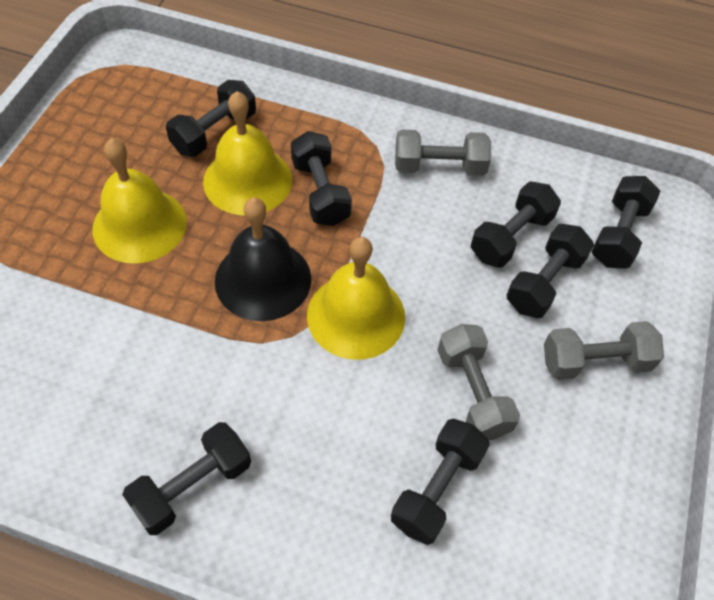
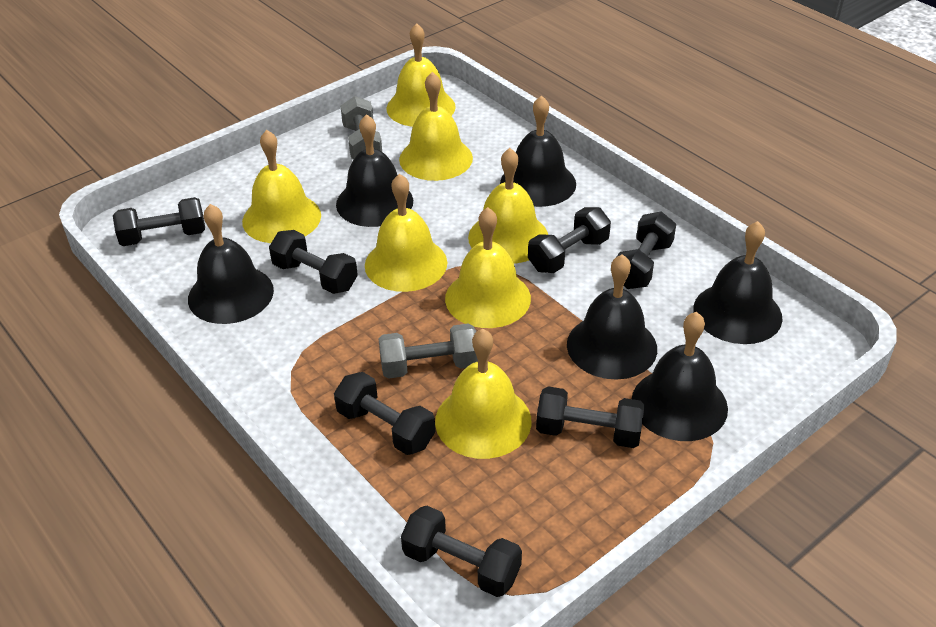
black bell: 1 -> 6
grey dumbbell: 3 -> 2
yellow bell: 3 -> 7

